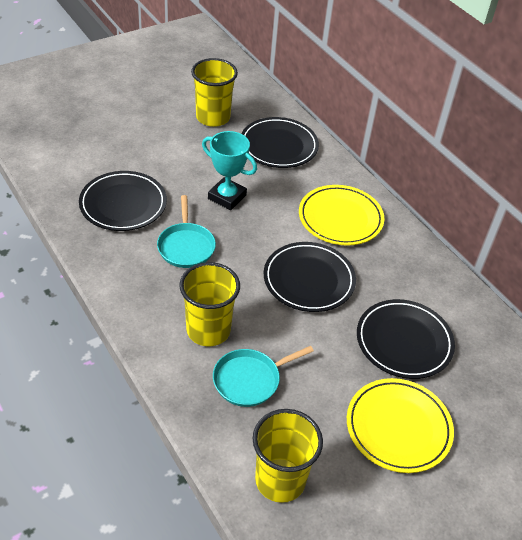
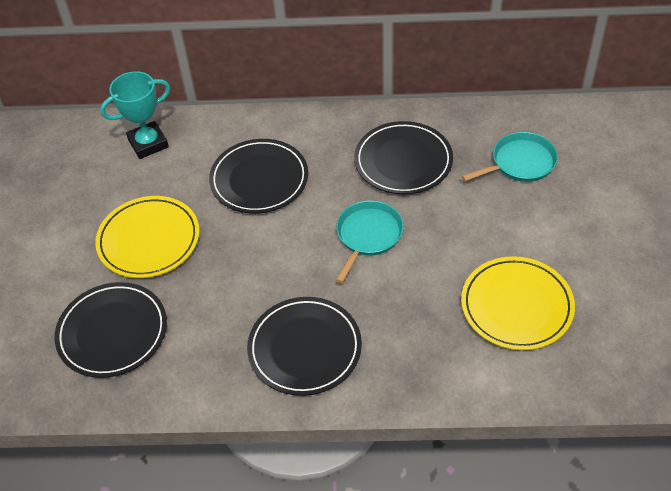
yellow cup: 3 -> 0

